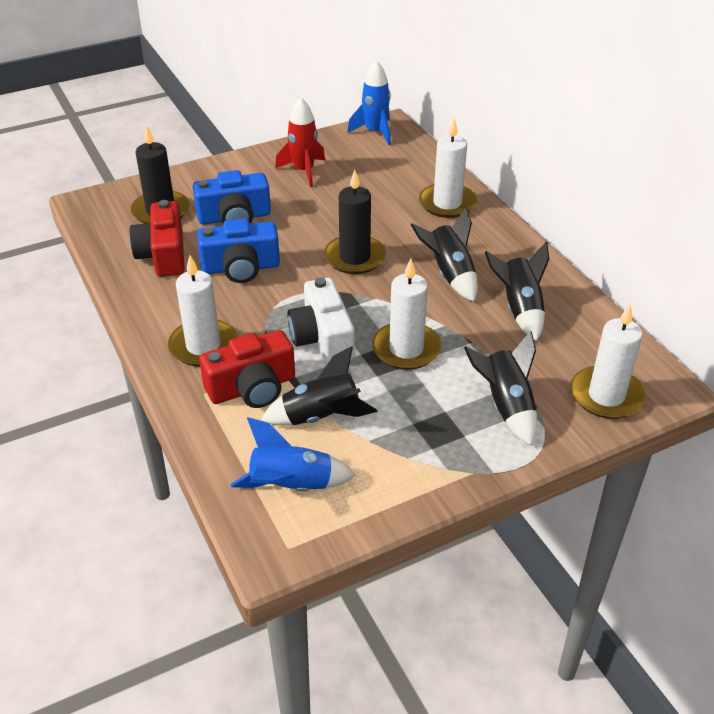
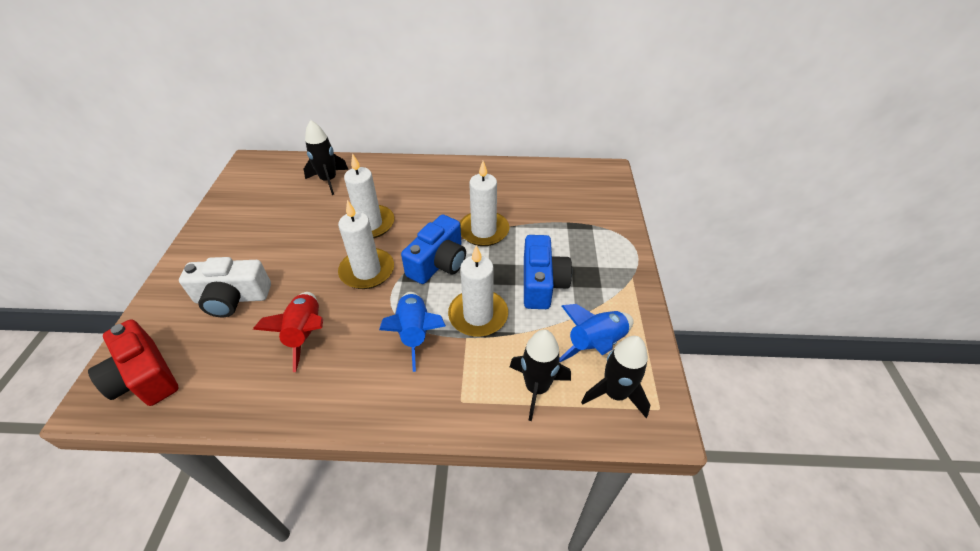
black candle: 2 -> 0
black rocket: 4 -> 3
red camera: 2 -> 1

